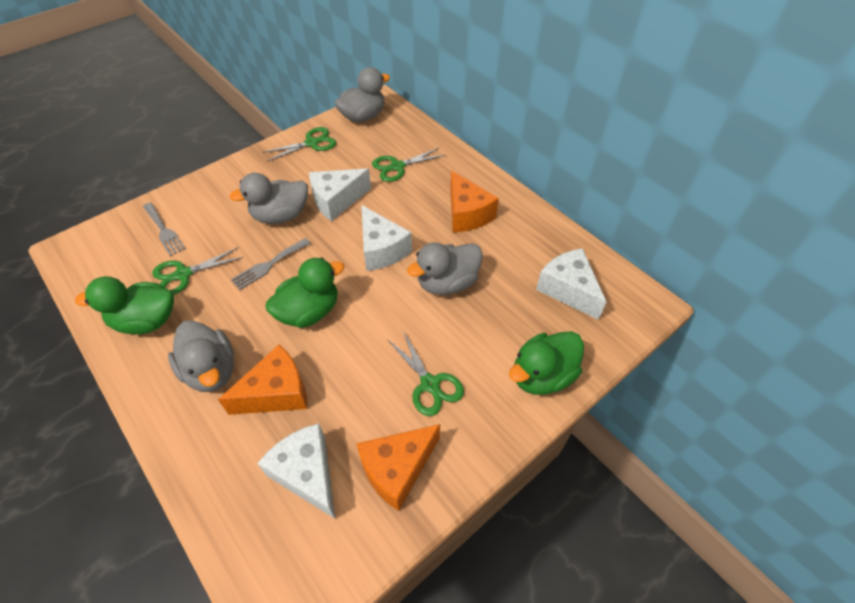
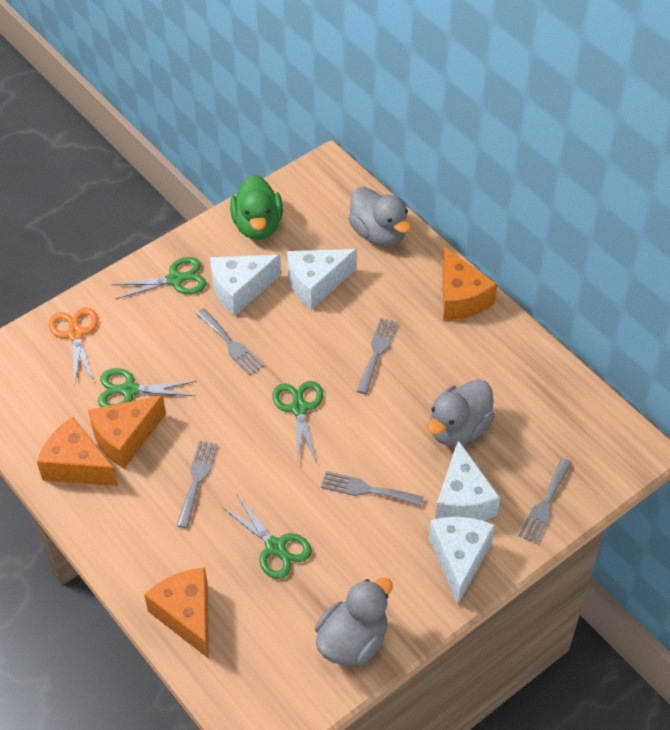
green duck: 3 -> 1
grey duck: 4 -> 3
grey fork: 2 -> 5
orange cheese: 3 -> 4
orange scissors: 0 -> 1

